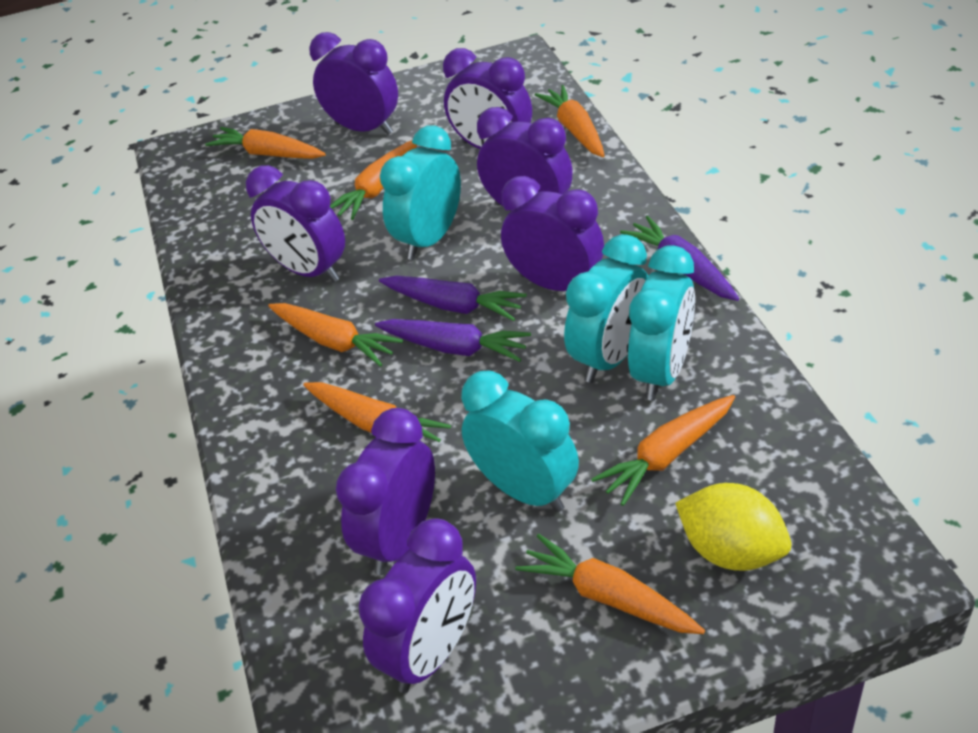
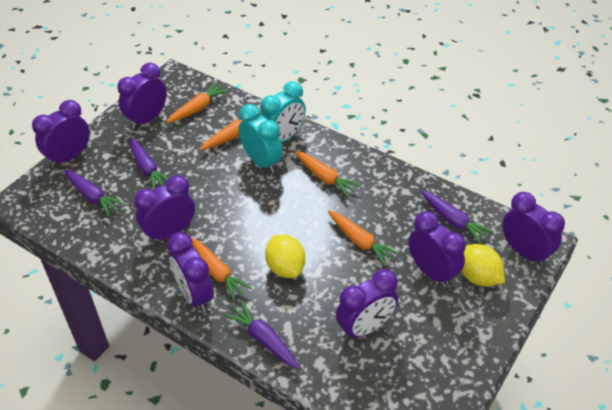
orange carrot: 7 -> 5
purple carrot: 3 -> 4
turquoise clock: 4 -> 2
yellow lemon: 1 -> 2

